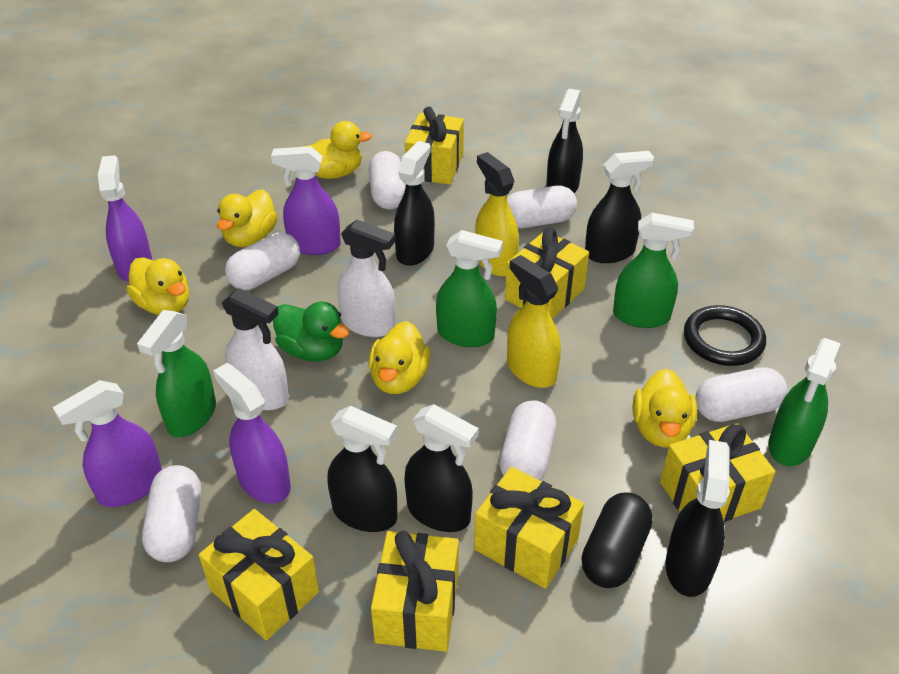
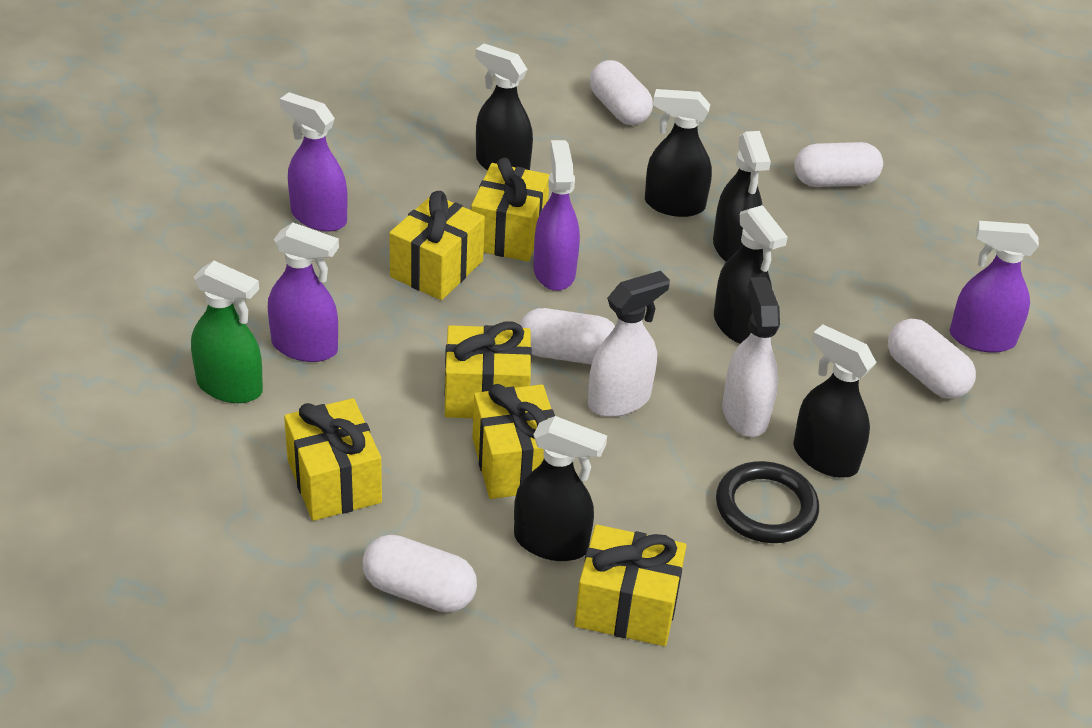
black capsule: 1 -> 0
green duck: 1 -> 0
green spray bottle: 4 -> 1
white capsule: 6 -> 5
yellow duck: 5 -> 0
yellow spray bottle: 2 -> 0

